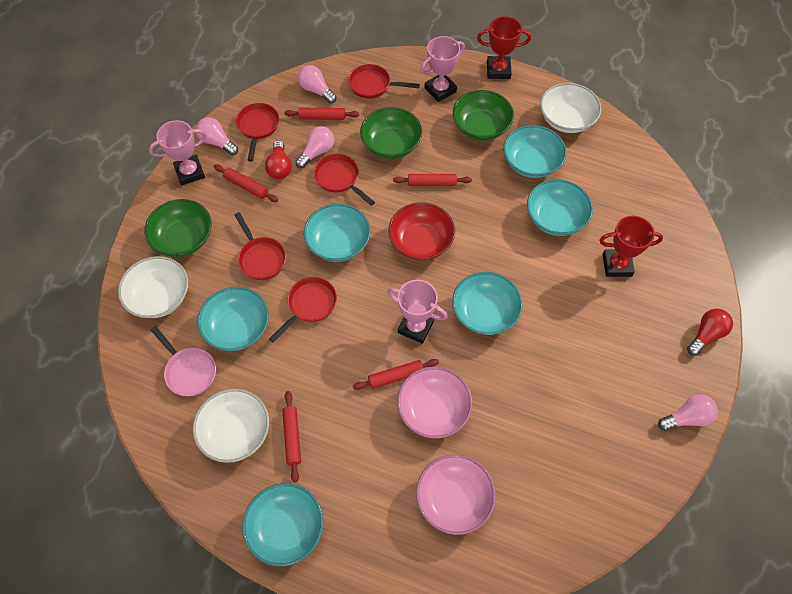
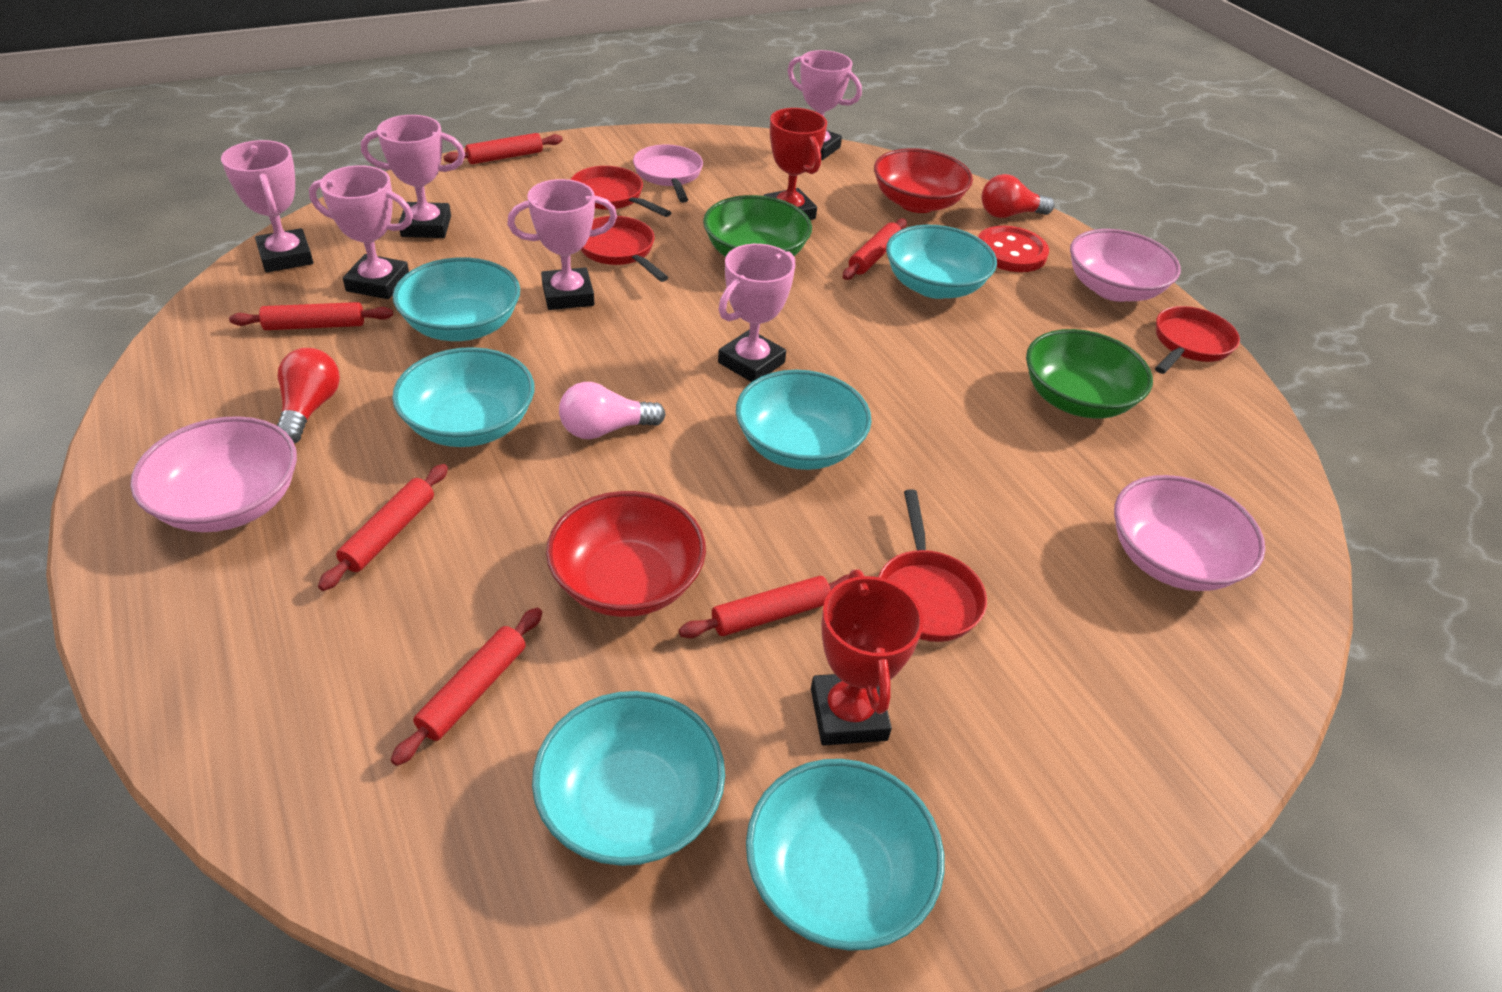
green bowl: 3 -> 2
pink bowl: 2 -> 3
pink light bulb: 4 -> 1
pink trophy: 3 -> 6
red bowl: 1 -> 2
red button: 0 -> 1
red pan: 5 -> 4
red rolling pin: 5 -> 6
white bowl: 3 -> 0

